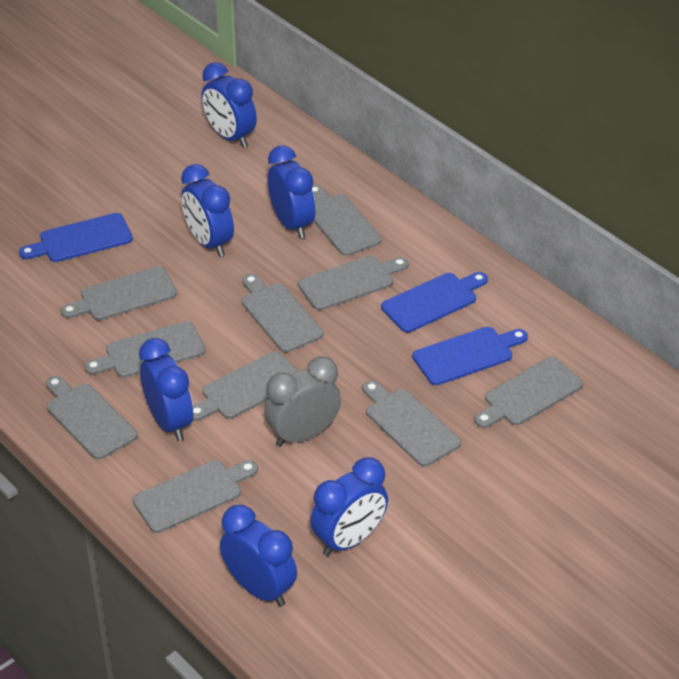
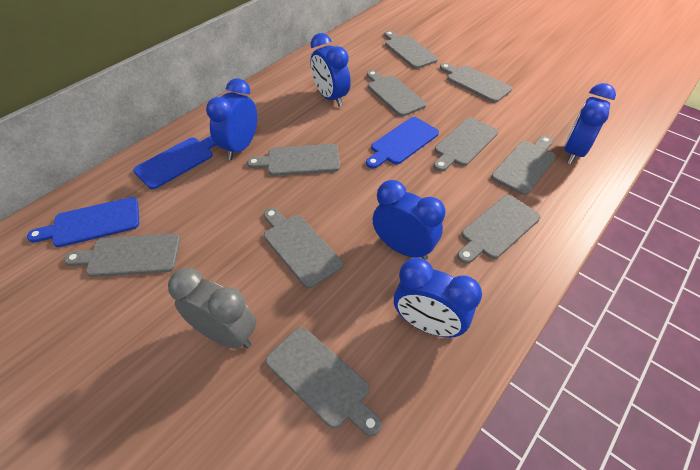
blue clock: 6 -> 5

